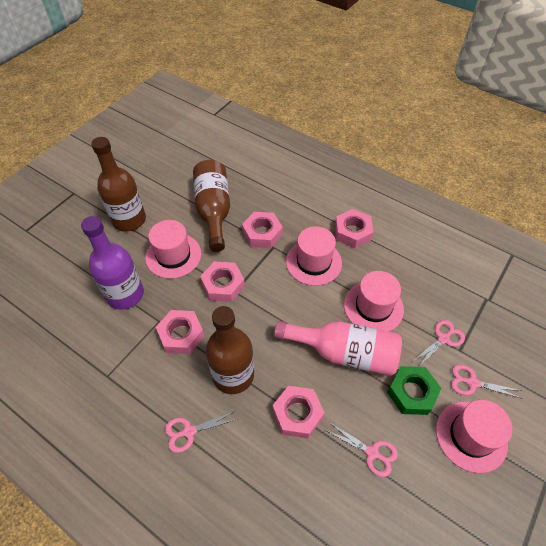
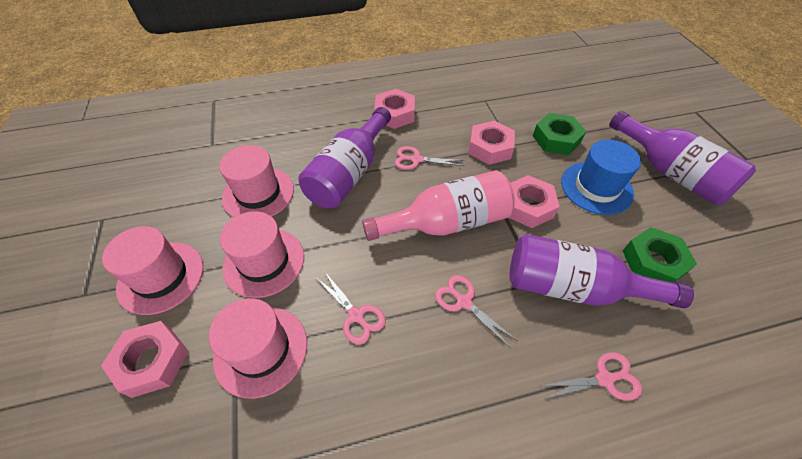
blue hat: 0 -> 1
brown bottle: 3 -> 0
green nut: 1 -> 2
pink nut: 5 -> 4
purple bottle: 1 -> 3

